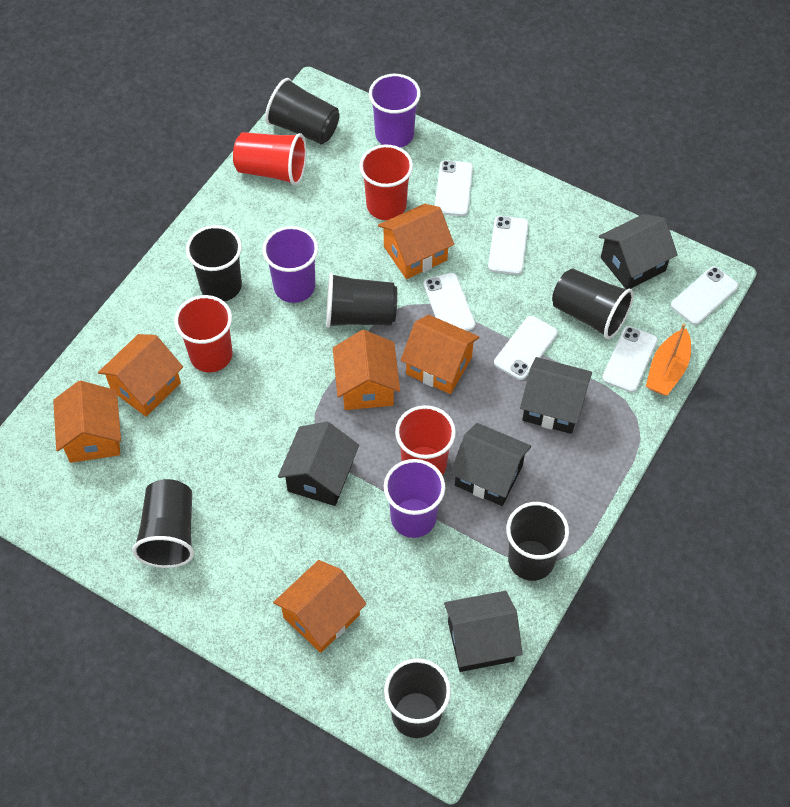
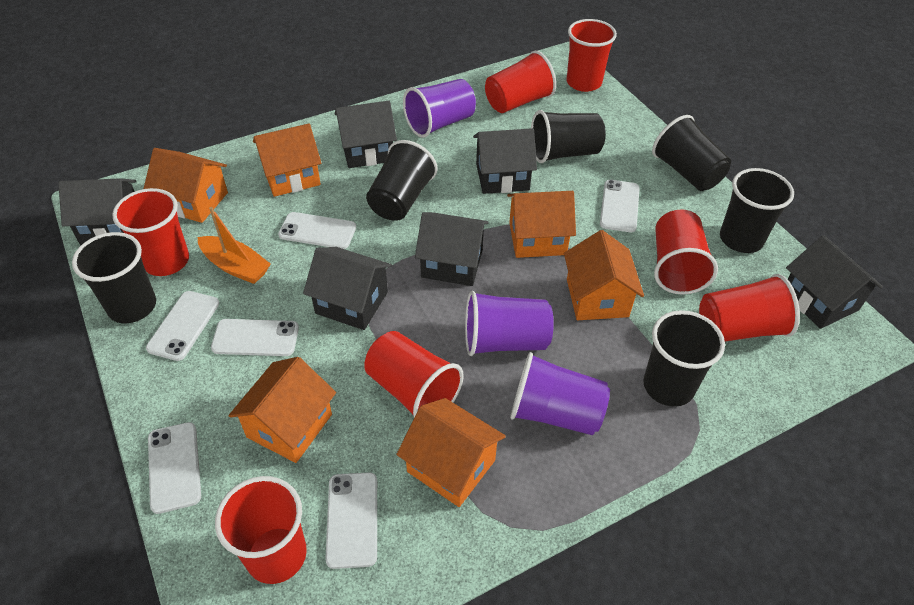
black cup: 7 -> 6
black house: 5 -> 6
red cup: 4 -> 7

